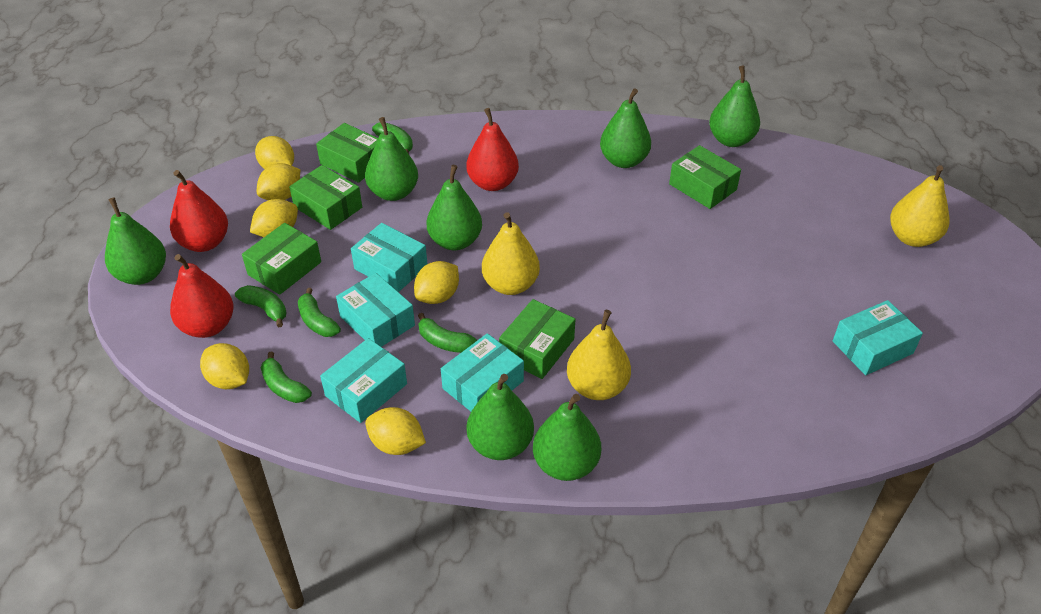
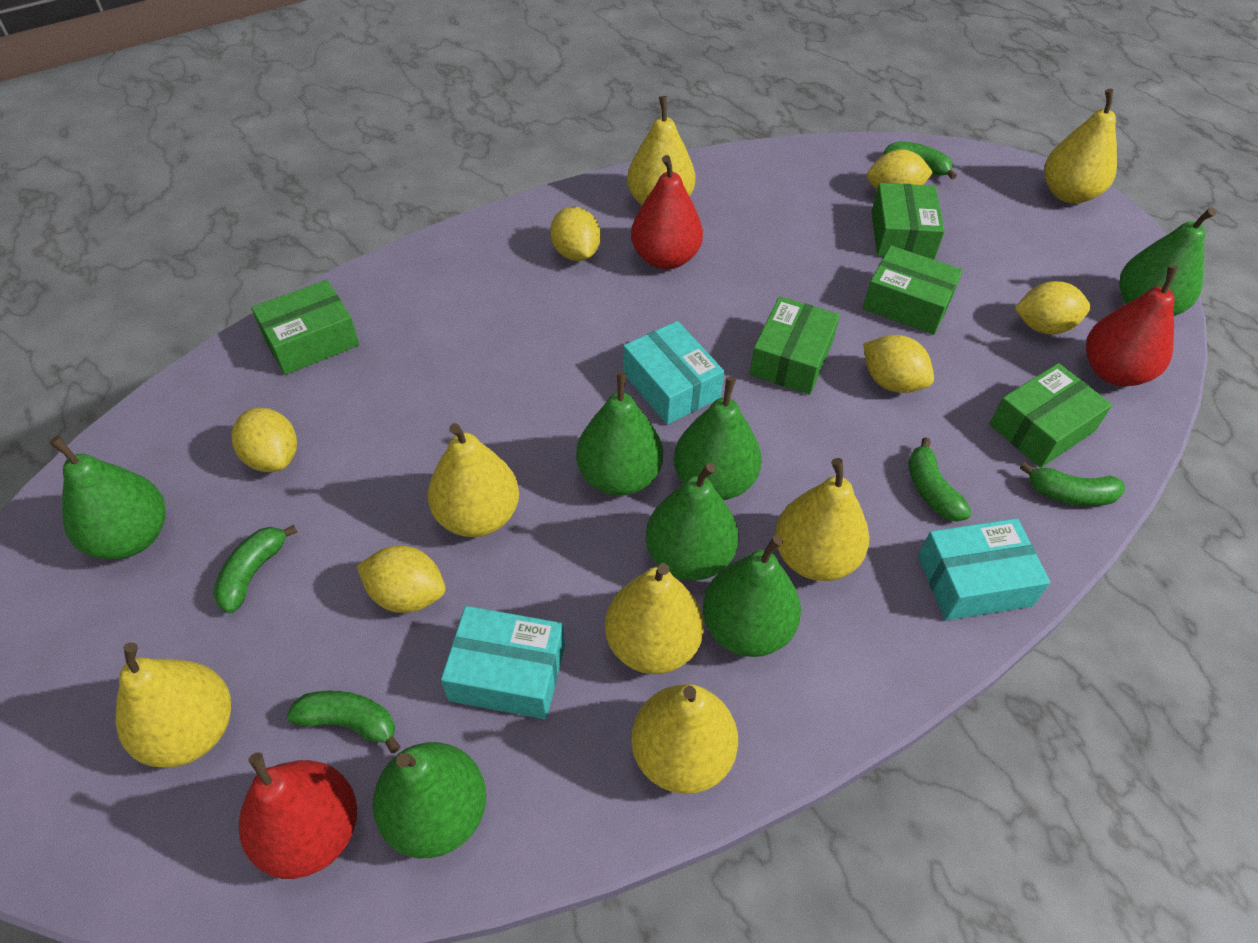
turquoise box: 5 -> 3
yellow pear: 3 -> 7

